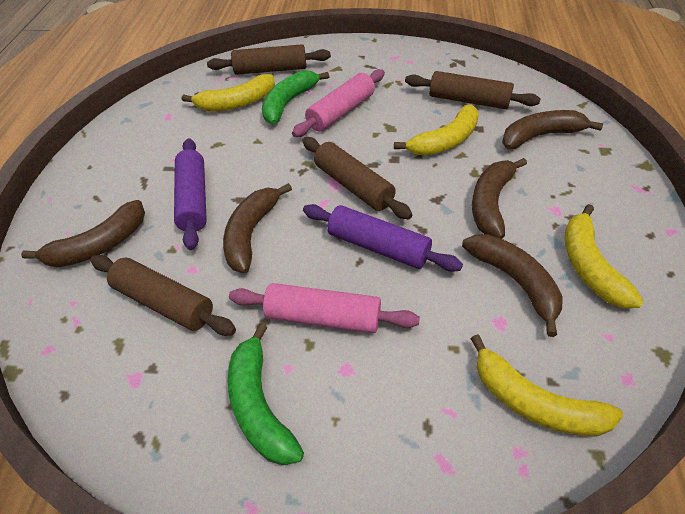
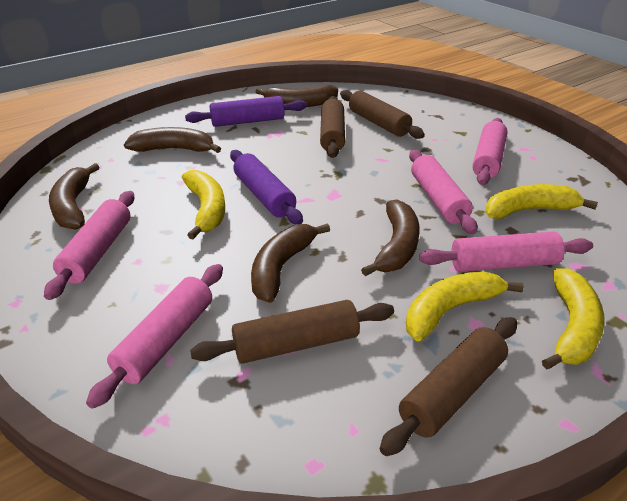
green banana: 2 -> 0
pink rolling pin: 2 -> 5

